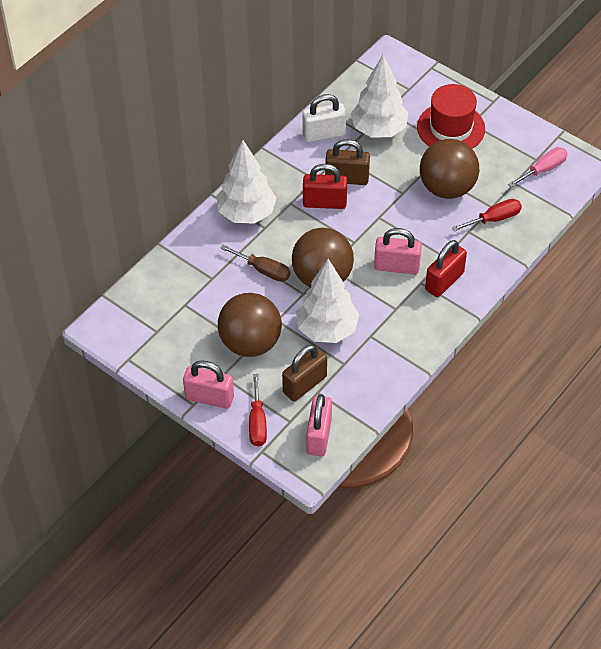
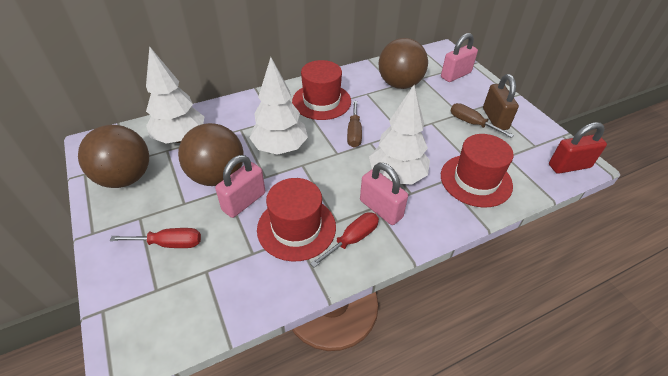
brown padlock: 2 -> 1
brown screwdriver: 1 -> 2
pink screwdriver: 1 -> 0
red hat: 1 -> 3
red padlock: 2 -> 1
white padlock: 1 -> 0

